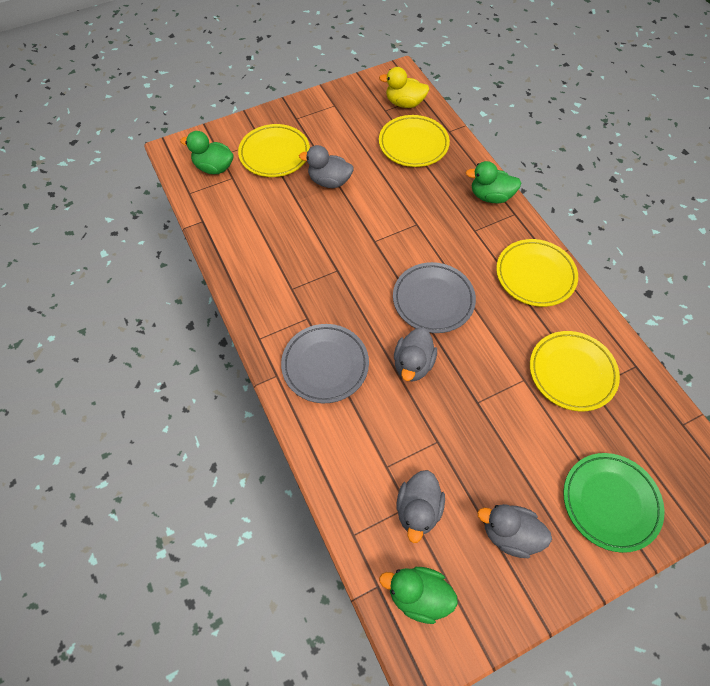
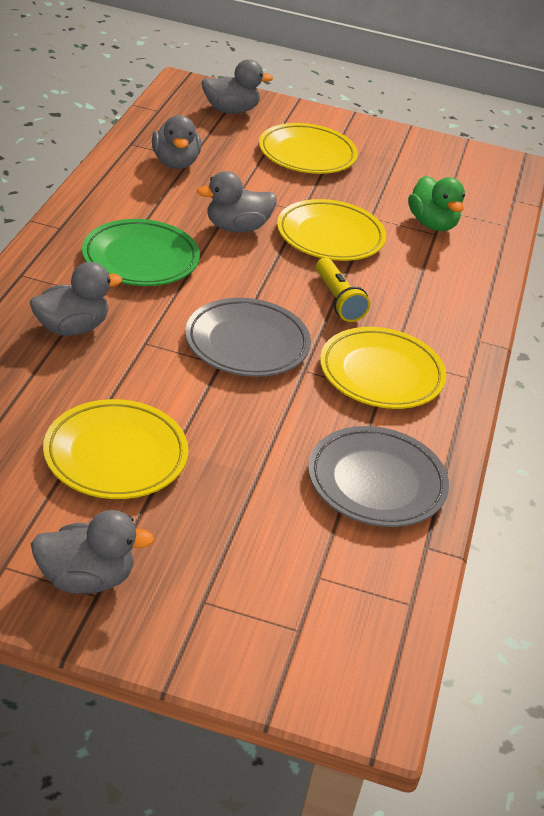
green duck: 3 -> 1
grey duck: 4 -> 5
yellow duck: 1 -> 0
yellow flashlight: 0 -> 1

